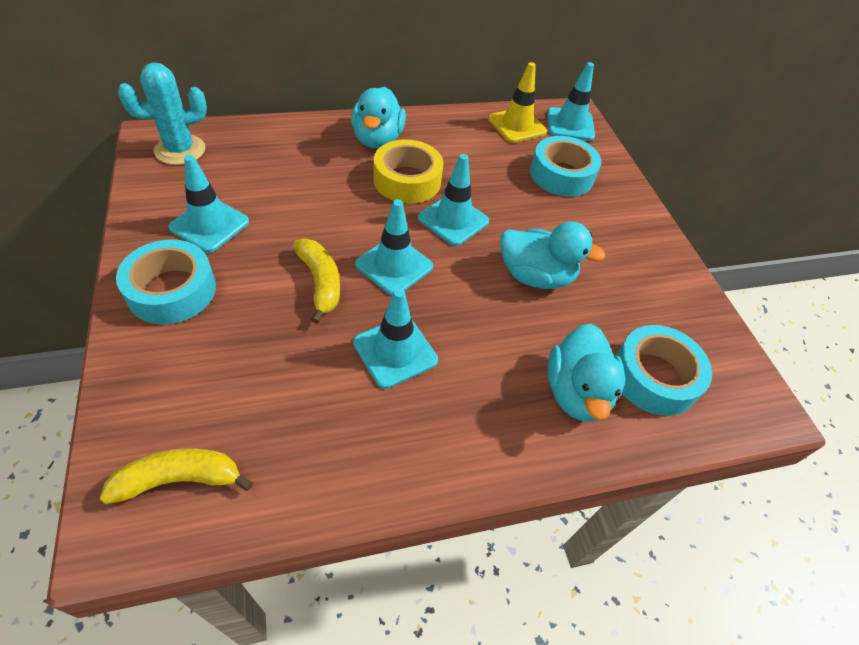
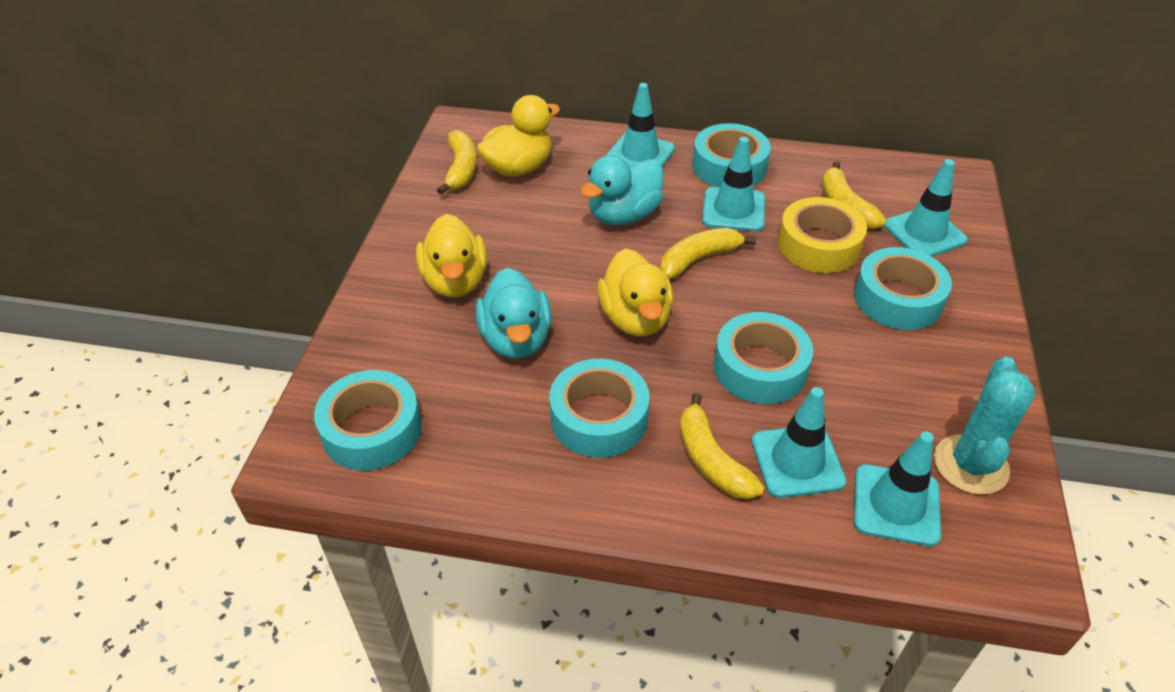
turquoise duck: 3 -> 2
turquoise tape: 3 -> 5
yellow banana: 2 -> 4
yellow duck: 0 -> 3
yellow traffic cone: 1 -> 0

